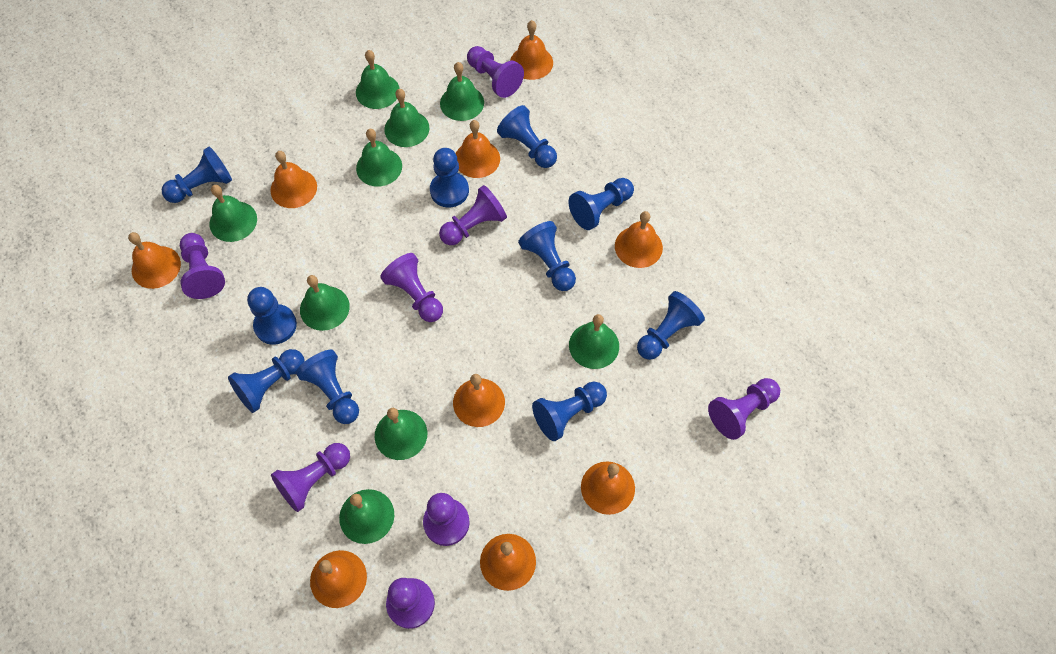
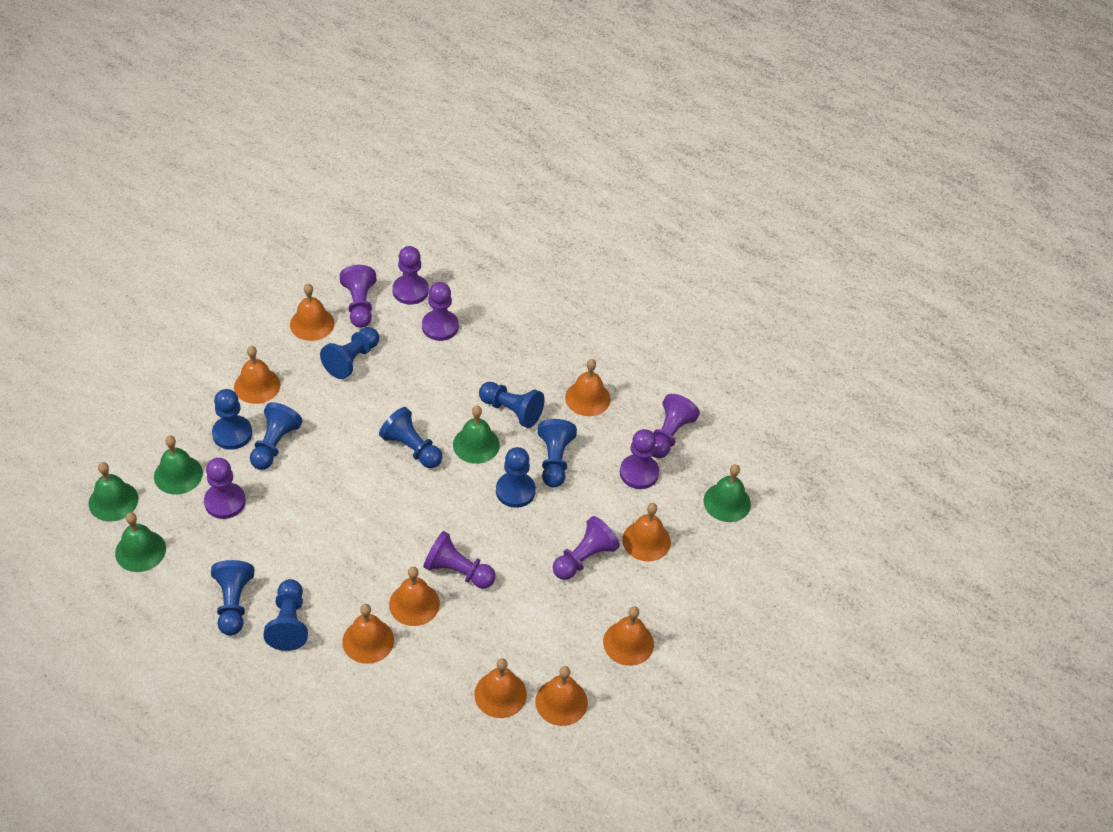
blue pawn: 10 -> 9
green bell: 9 -> 5

